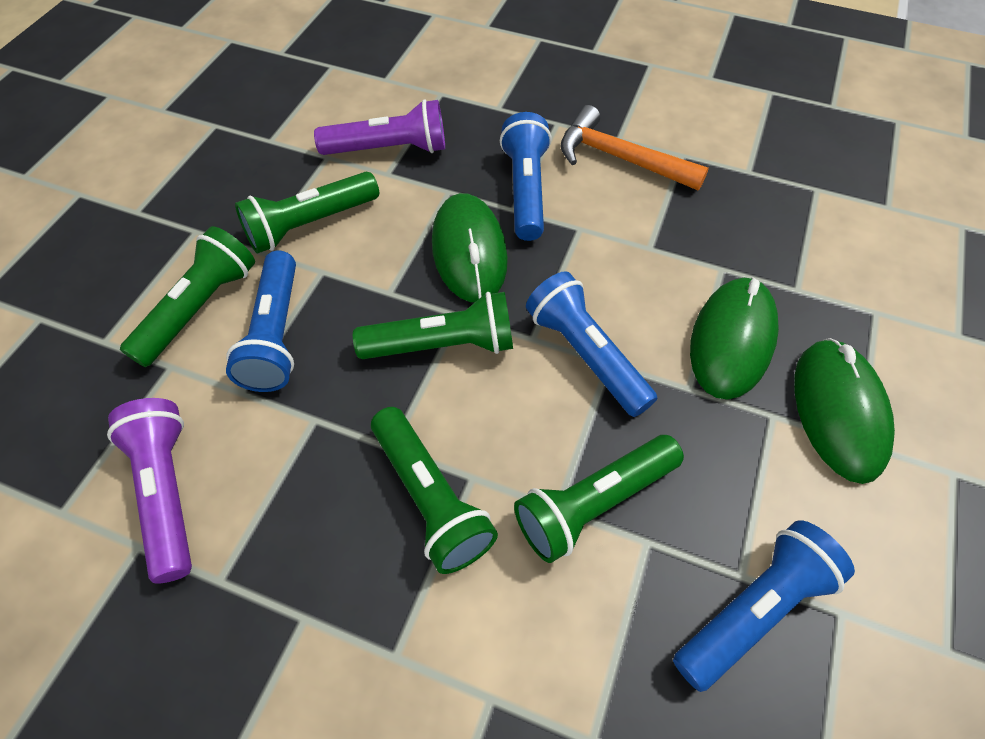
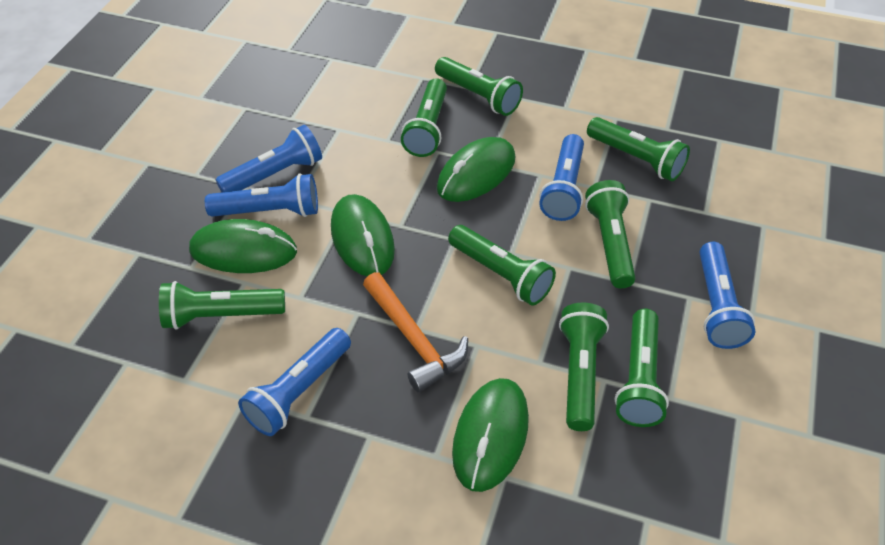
blue flashlight: 4 -> 5
green flashlight: 5 -> 8
green mouse: 3 -> 4
purple flashlight: 2 -> 0

